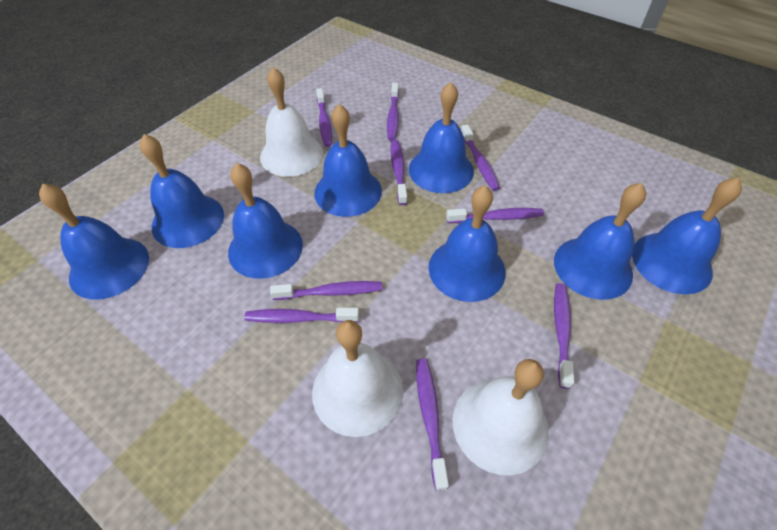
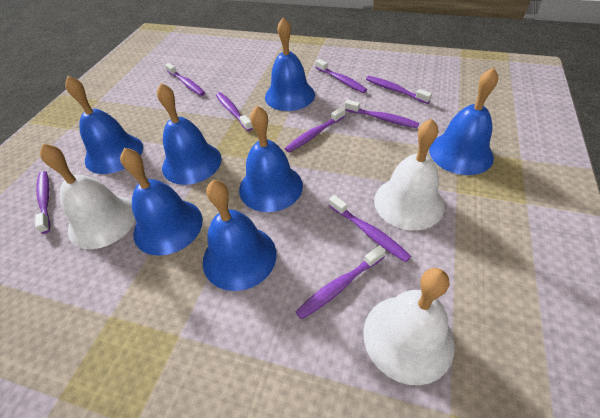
blue bell: 8 -> 7

